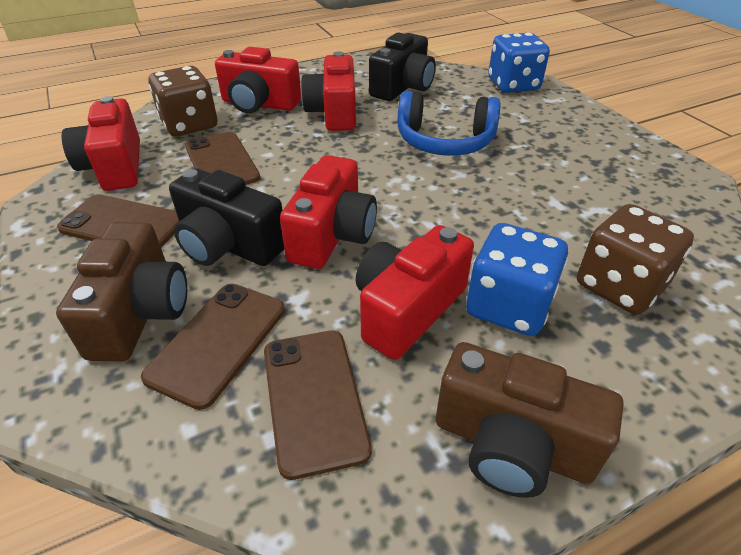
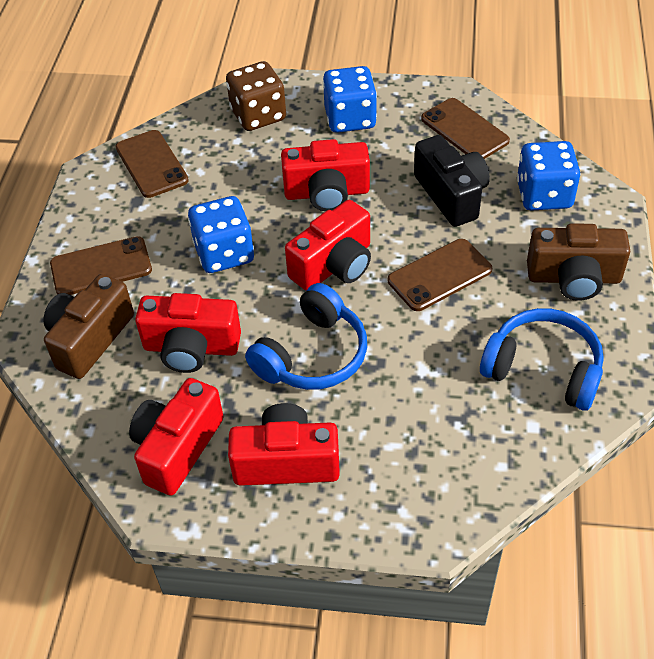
black camera: 2 -> 1
blue dice: 2 -> 3
blue headphones: 1 -> 2
brown dice: 2 -> 1

